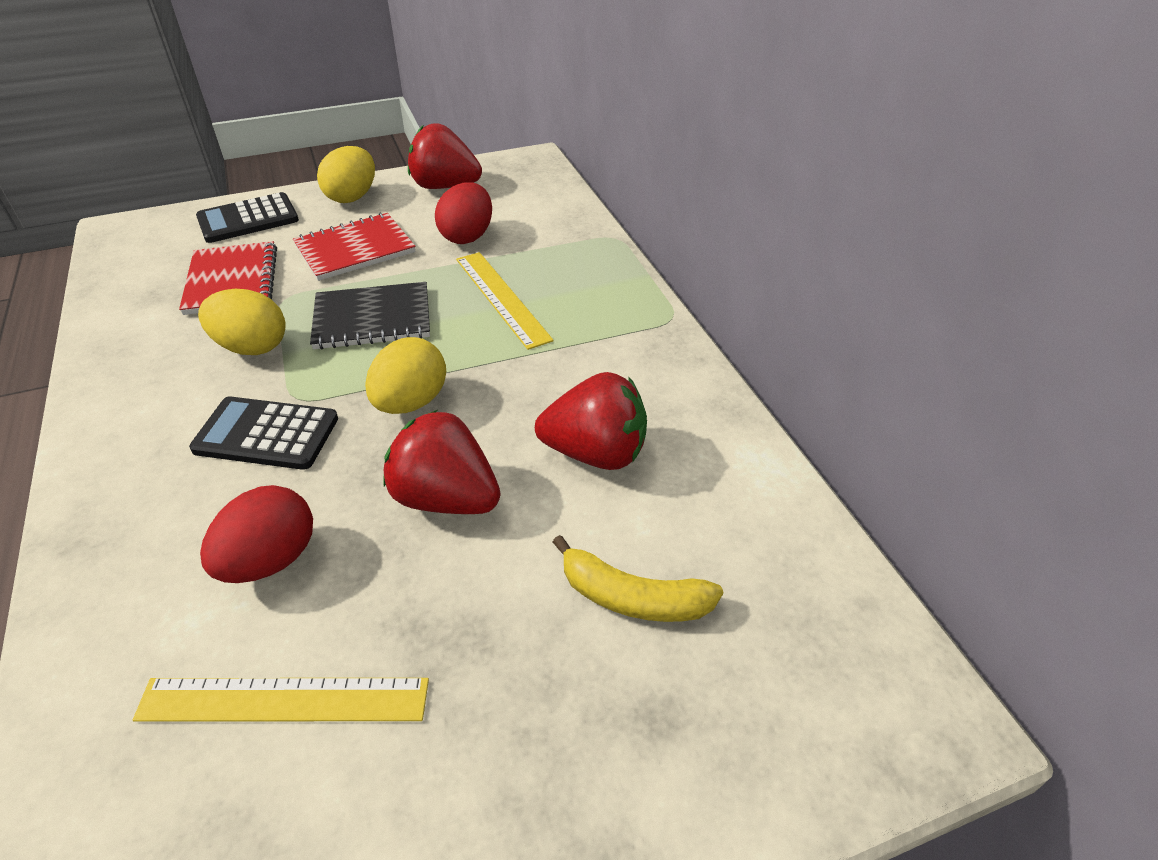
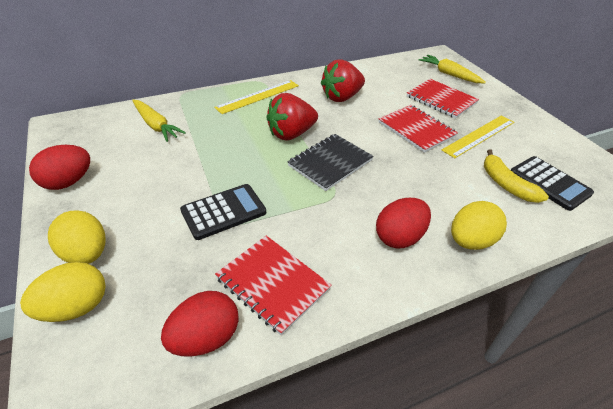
red egg: 2 -> 3
red notebook: 2 -> 3
red strawberry: 3 -> 2
yellow carrot: 0 -> 2

